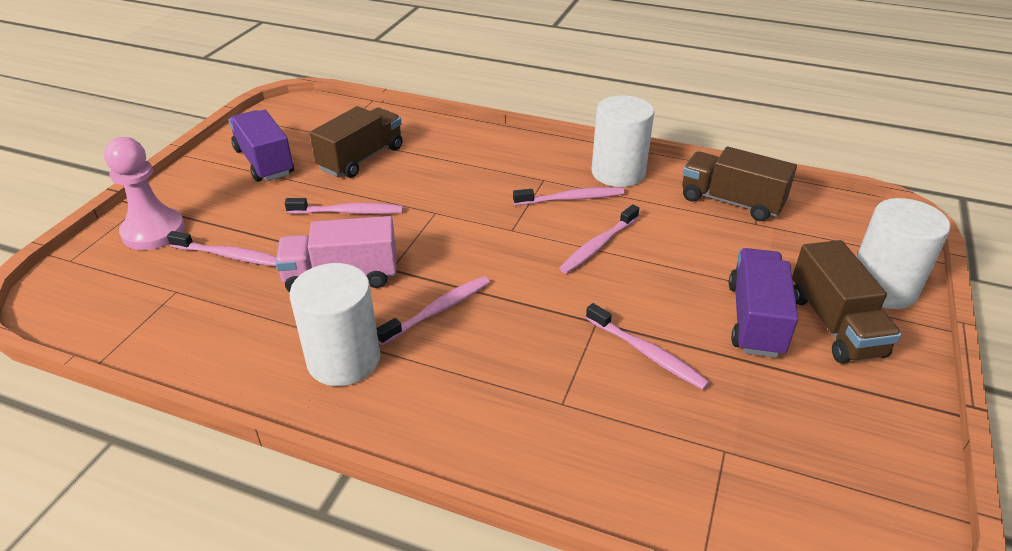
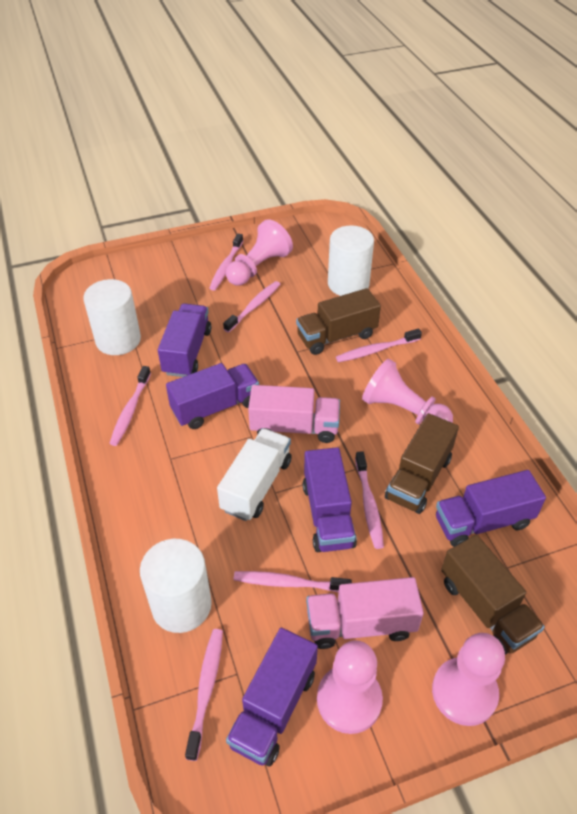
pink pawn: 1 -> 4
pink toothbrush: 6 -> 7
pink truck: 1 -> 2
purple truck: 2 -> 5
white truck: 0 -> 1

